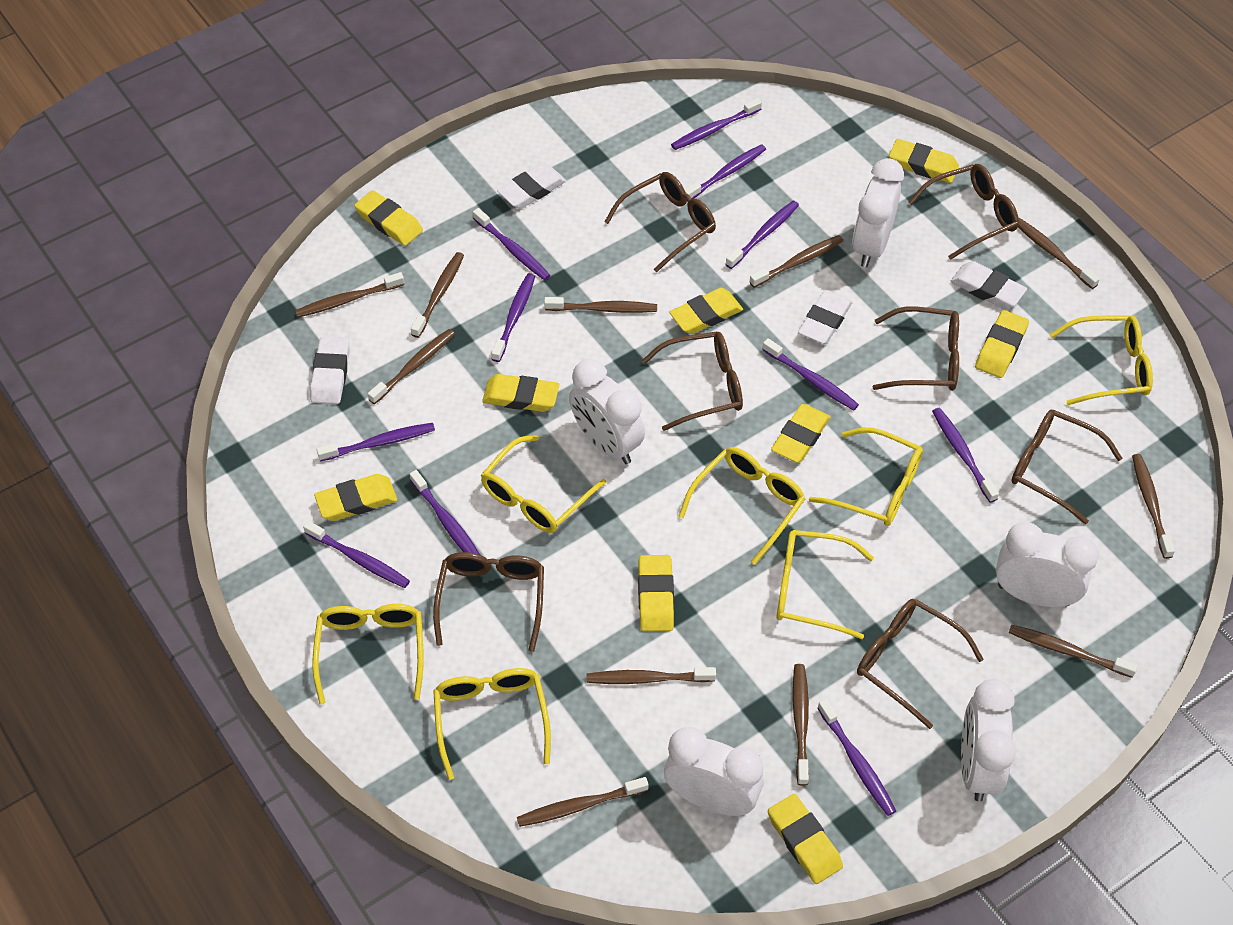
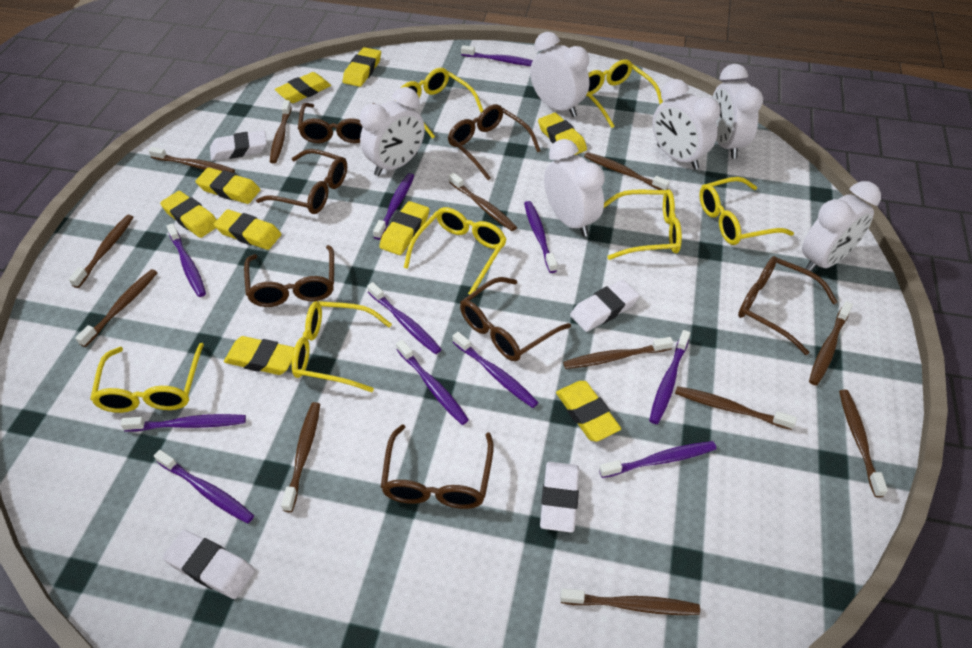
brown toothbrush: 11 -> 12
white clock: 5 -> 6

